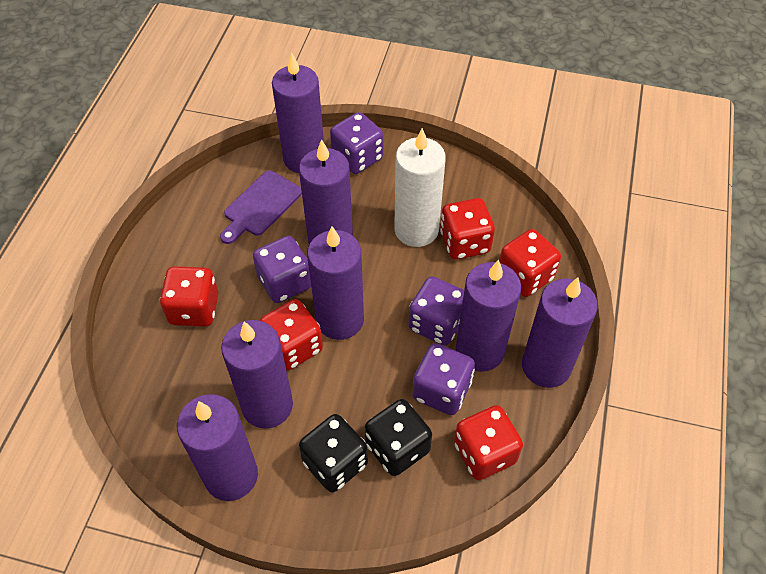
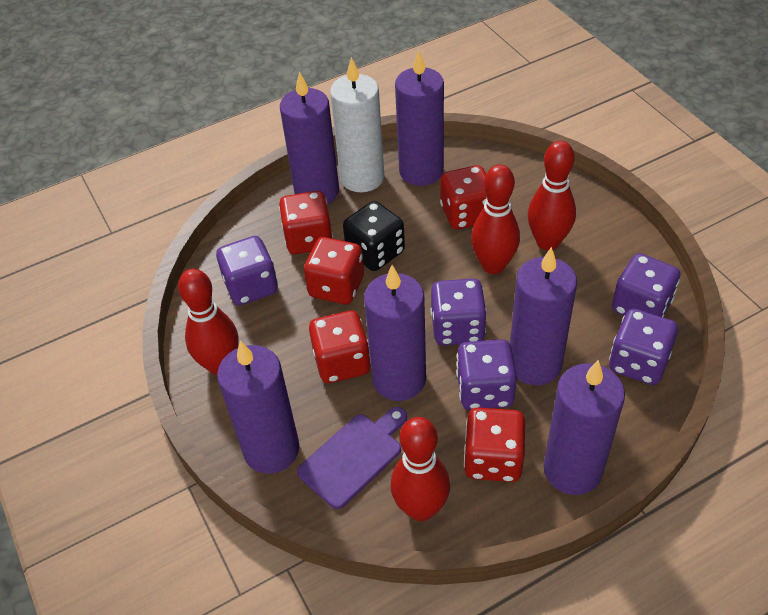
black dice: 2 -> 1
purple candle: 7 -> 6
purple dice: 4 -> 5
red bowling pin: 0 -> 4

